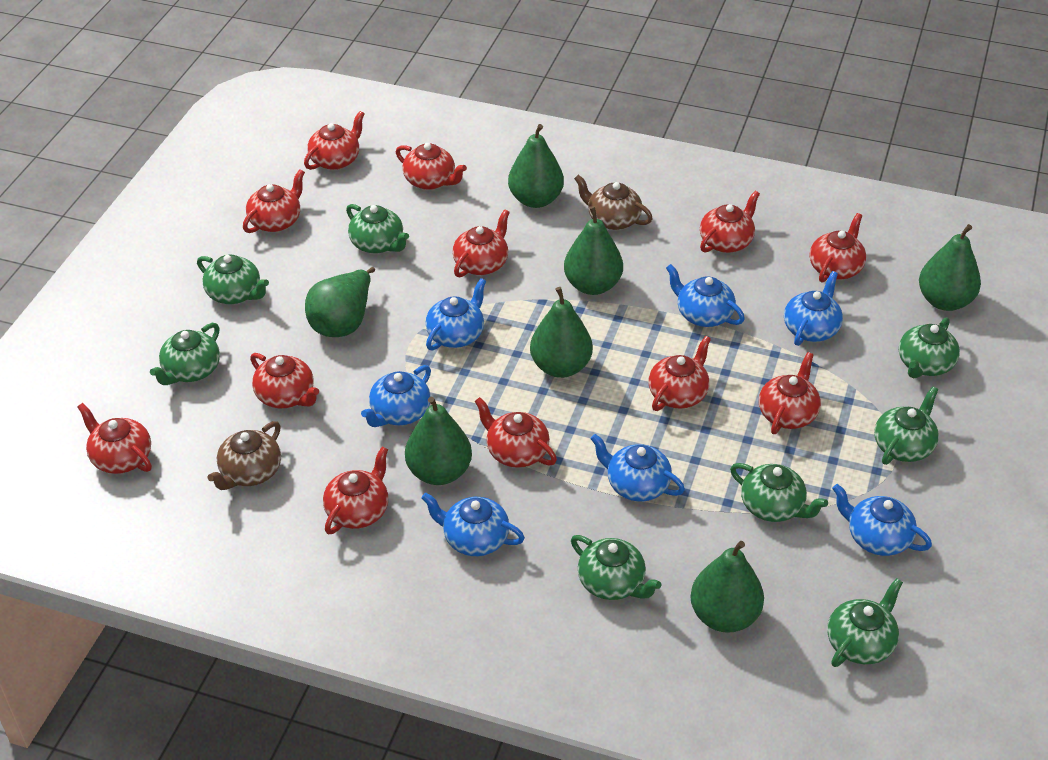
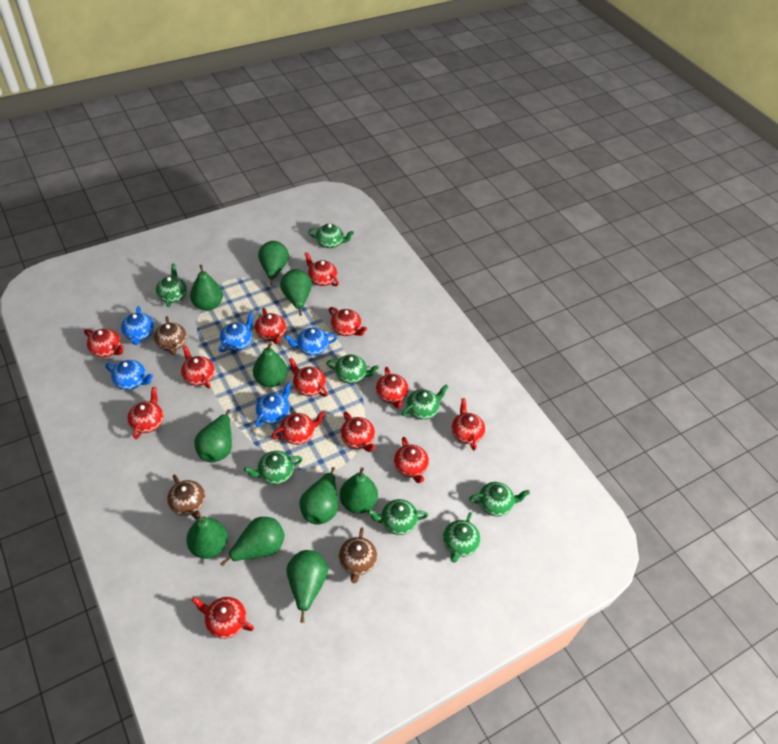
blue teapot: 7 -> 5
brown teapot: 2 -> 3
green pear: 7 -> 10
red teapot: 12 -> 13

